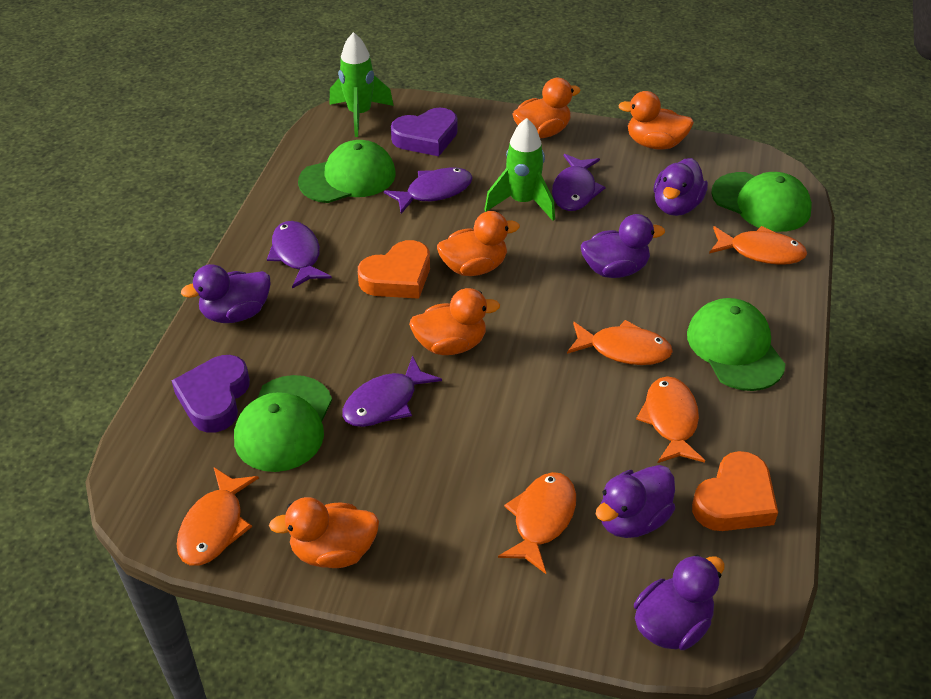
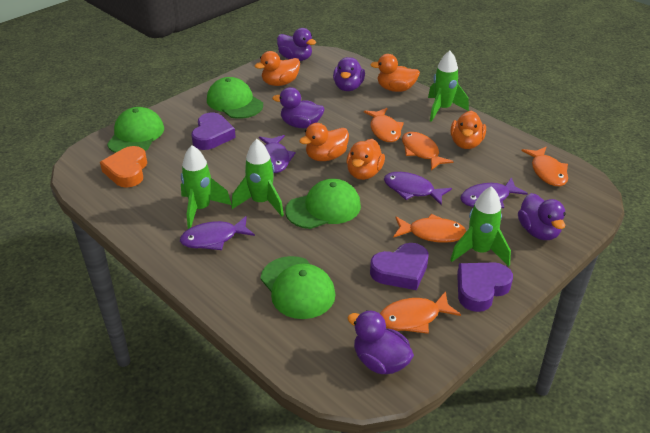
green rocket: 2 -> 4
orange heart: 2 -> 1
purple heart: 2 -> 3

